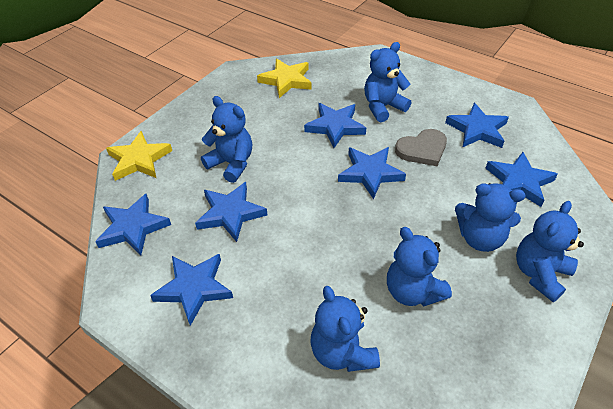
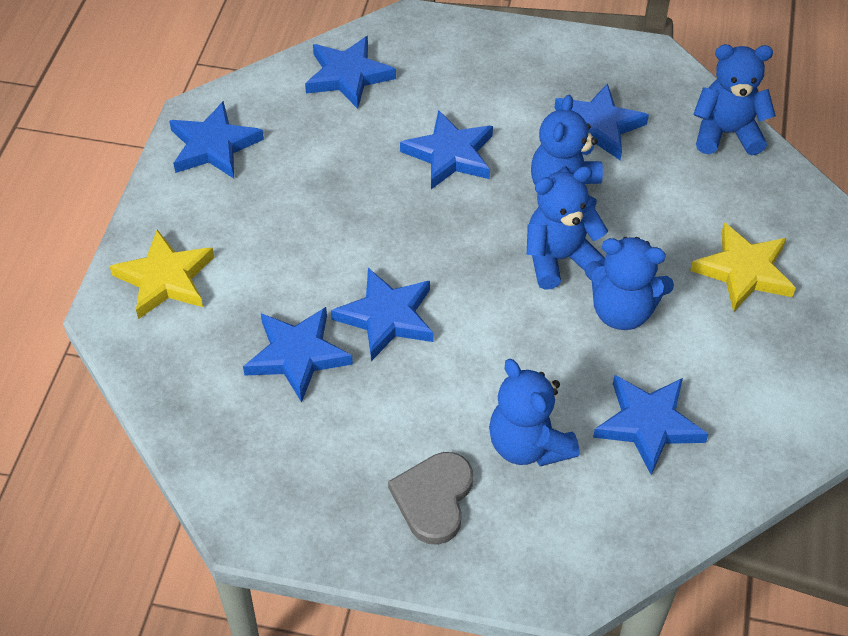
blue teddy bear: 6 -> 5

